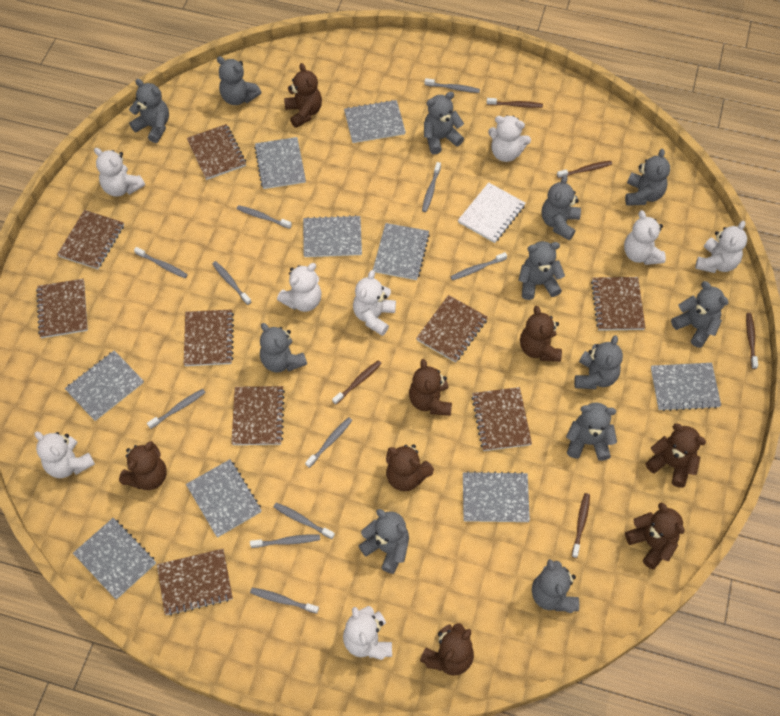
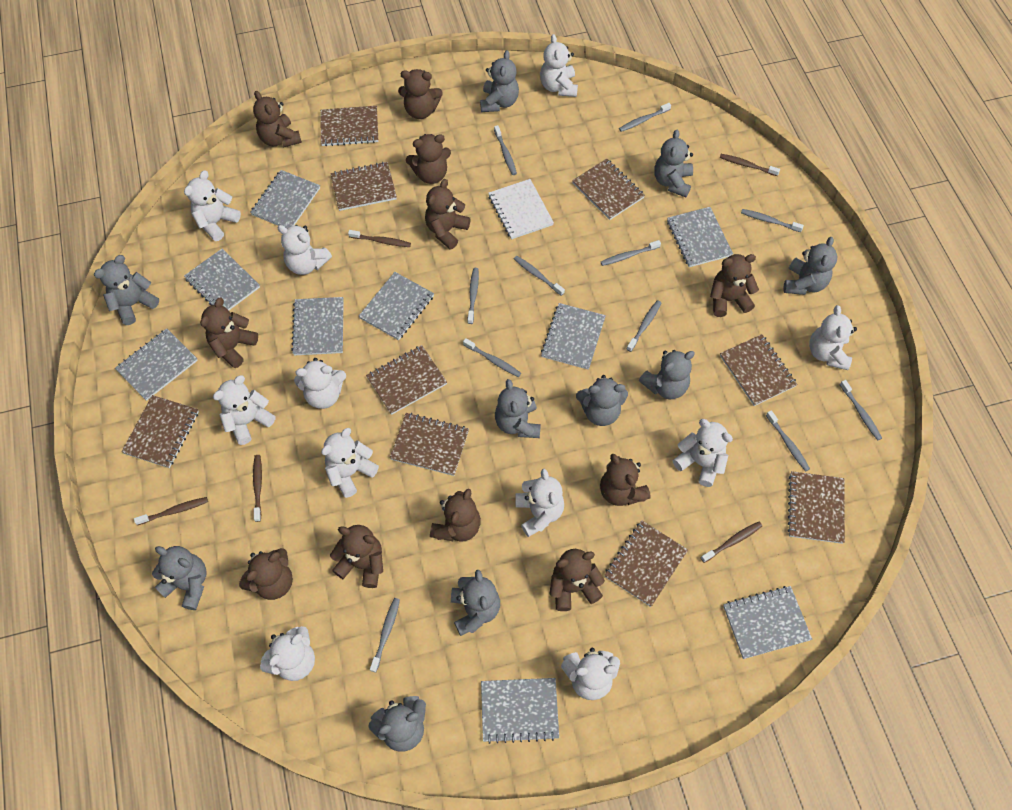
brown teddy bear: 8 -> 11
grey teddy bear: 12 -> 10
white teddy bear: 8 -> 11

